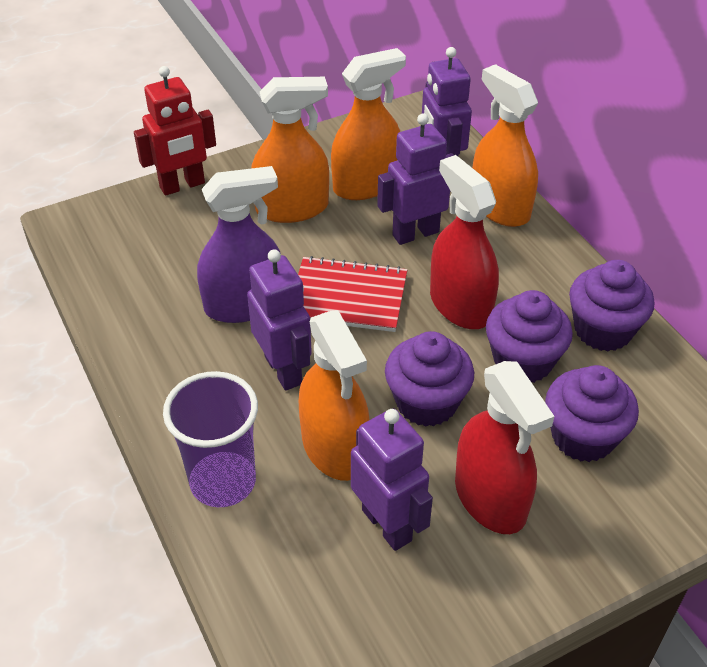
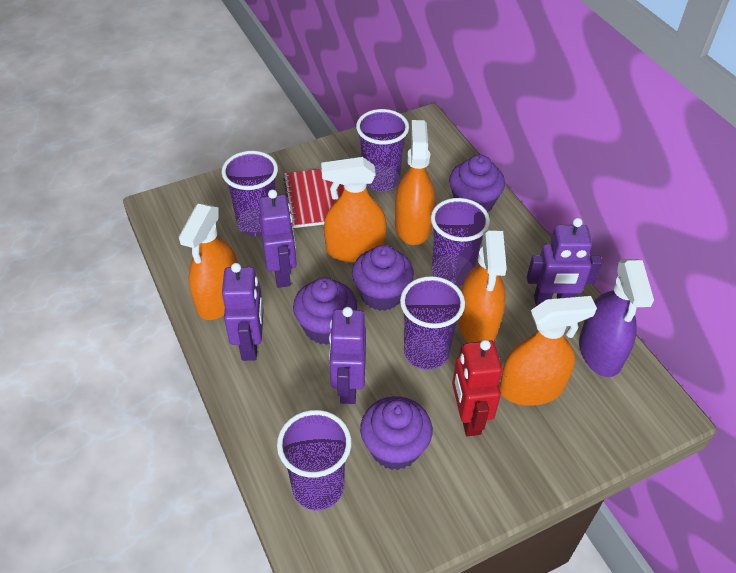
orange spray bottle: 4 -> 5
purple cup: 1 -> 5
red spray bottle: 2 -> 0

